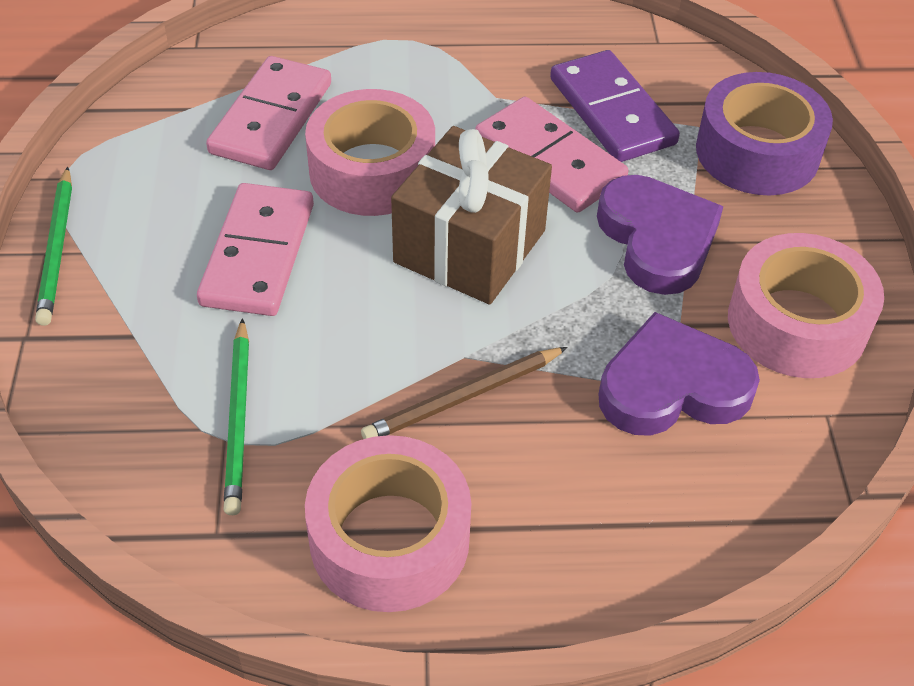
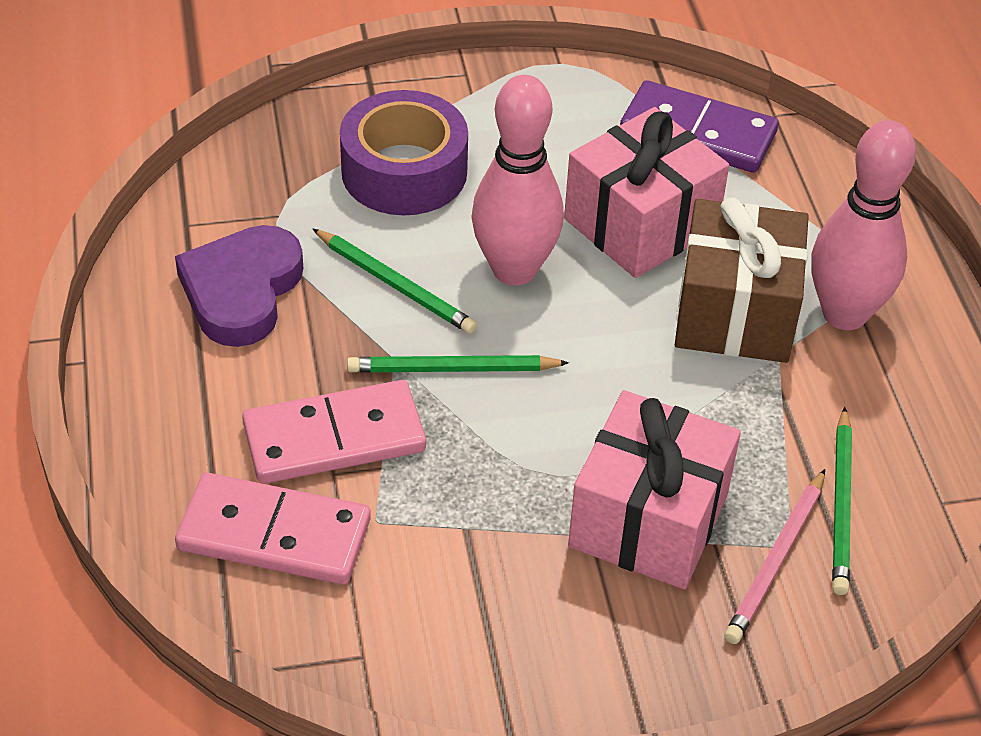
brown pencil: 1 -> 0
green pencil: 2 -> 3
pink bowling pin: 0 -> 2
pink domino: 3 -> 2
pink gift: 0 -> 2
pink pencil: 0 -> 1
pink tape: 3 -> 0
purple heart: 2 -> 1

